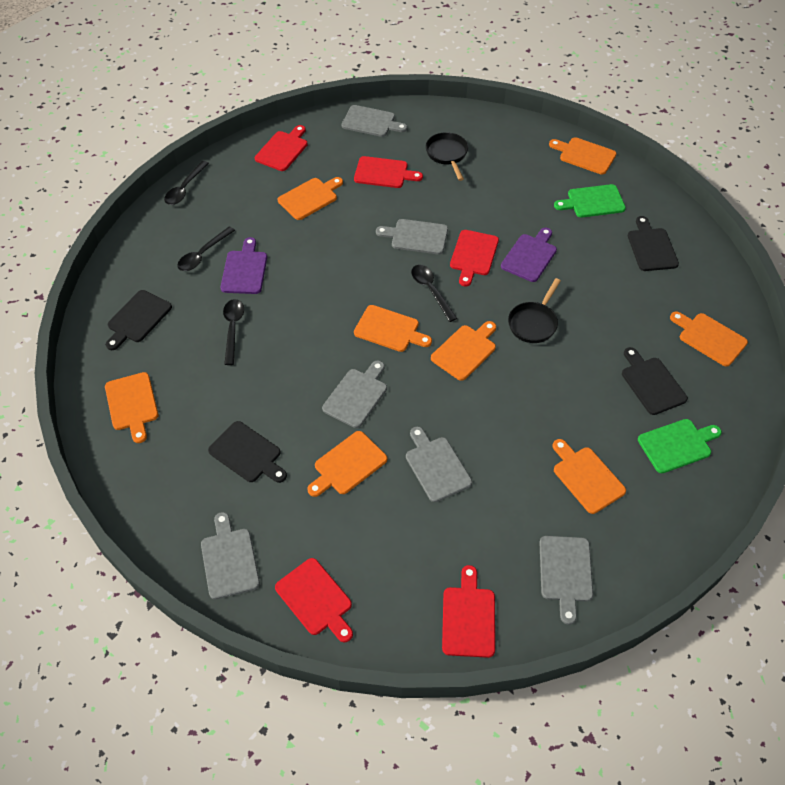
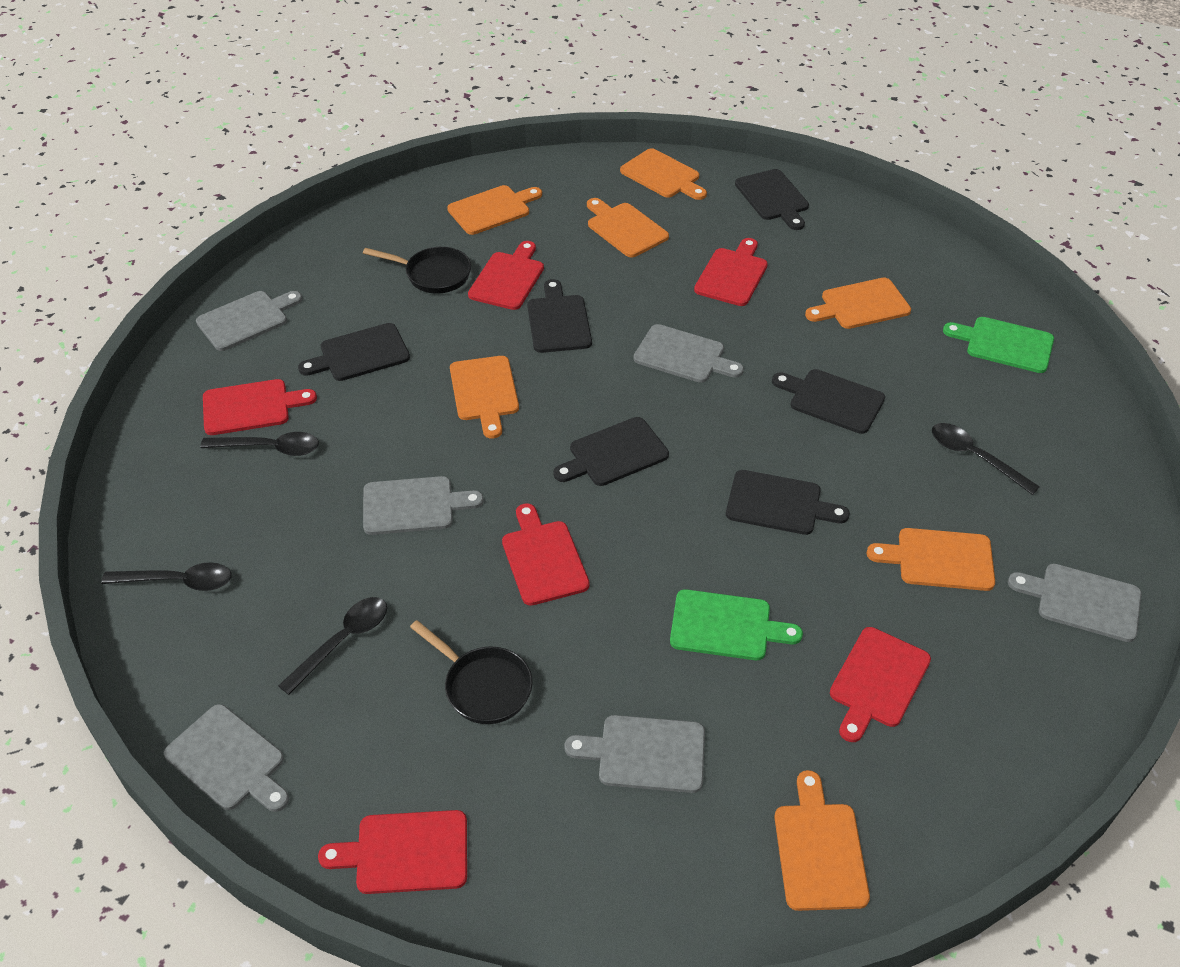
black cutting board: 4 -> 6
orange cutting board: 8 -> 7
purple cutting board: 2 -> 0
red cutting board: 5 -> 6

